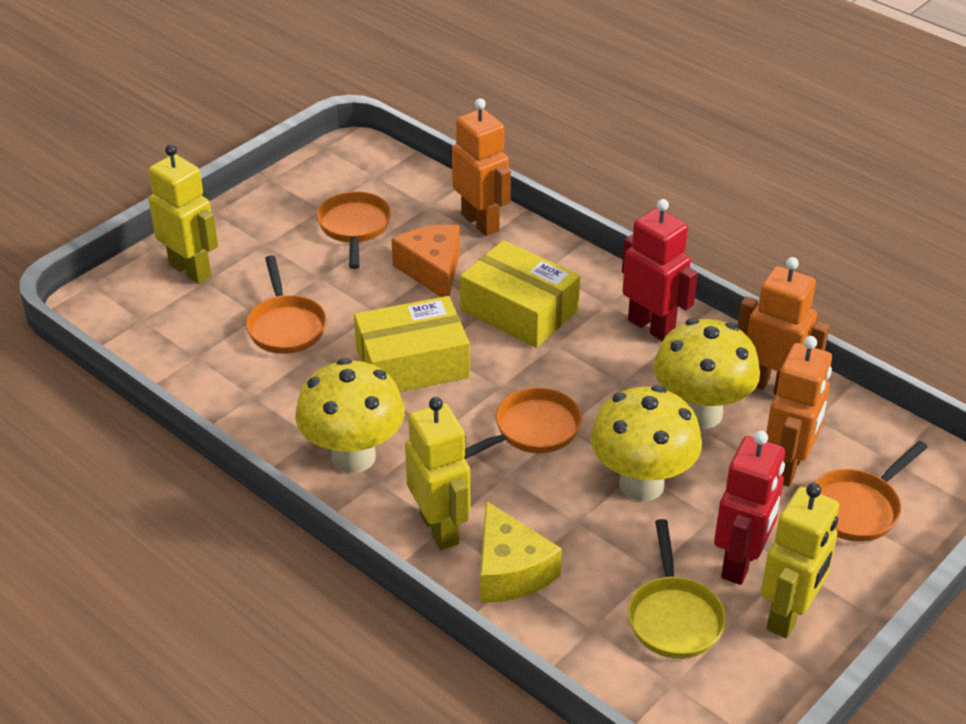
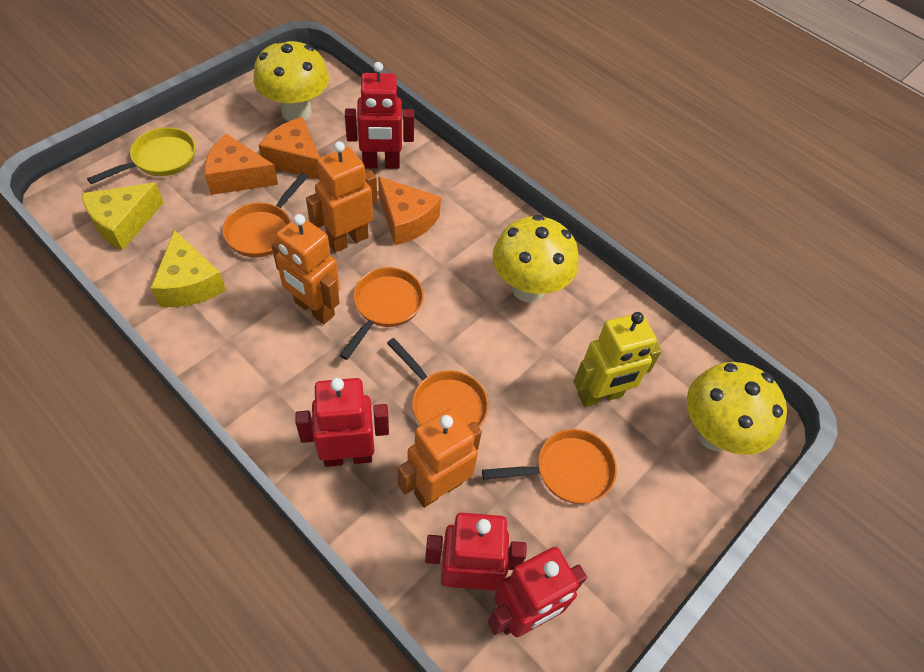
orange cheese: 1 -> 3
red robot: 2 -> 4
yellow box: 2 -> 0
yellow cheese: 1 -> 2
yellow robot: 3 -> 1

